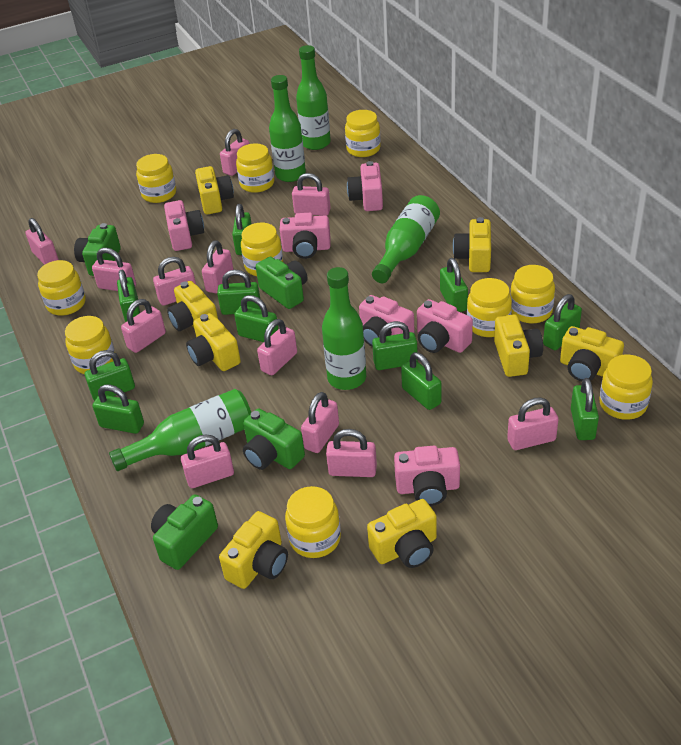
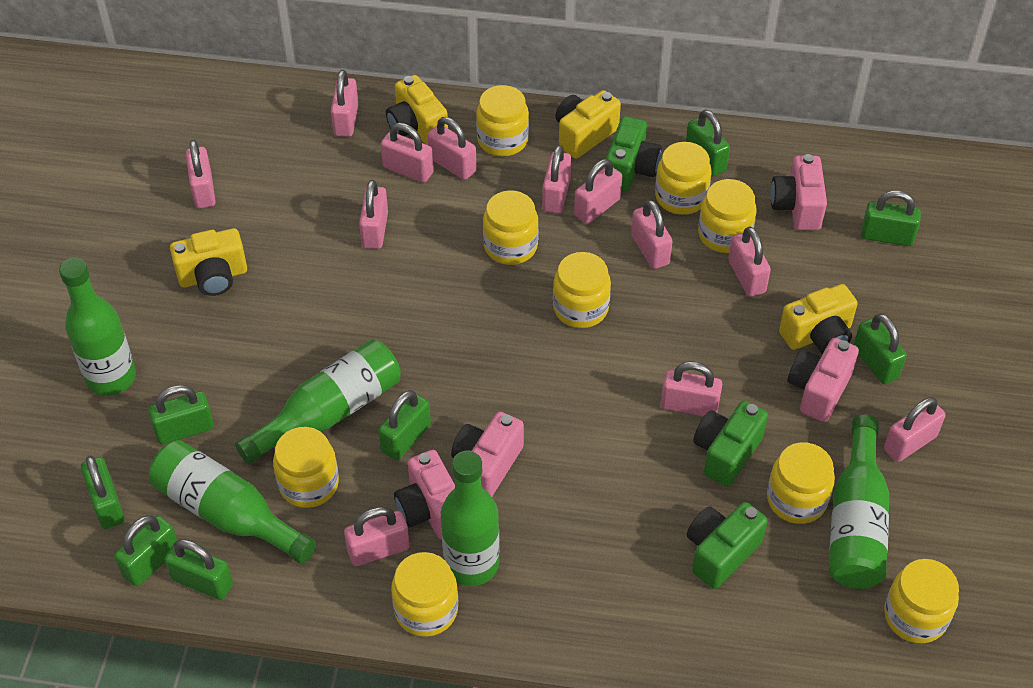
green camera: 4 -> 3
green padlock: 11 -> 8
pink camera: 6 -> 4
yellow camera: 8 -> 4
yellow jar: 10 -> 9

